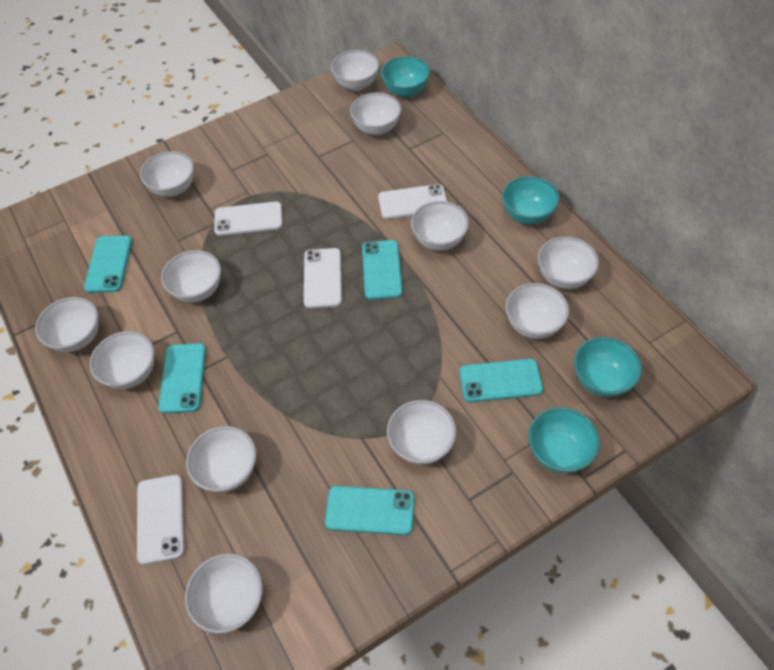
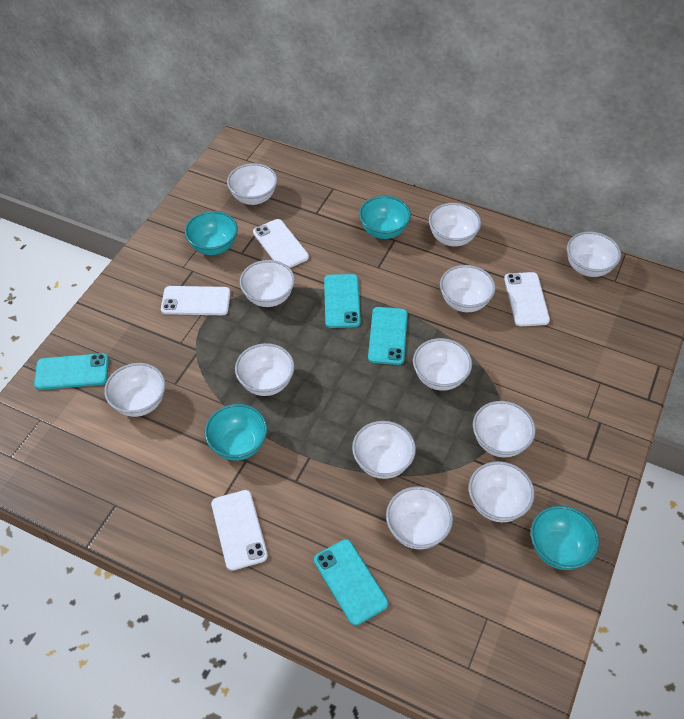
turquoise phone: 5 -> 4

